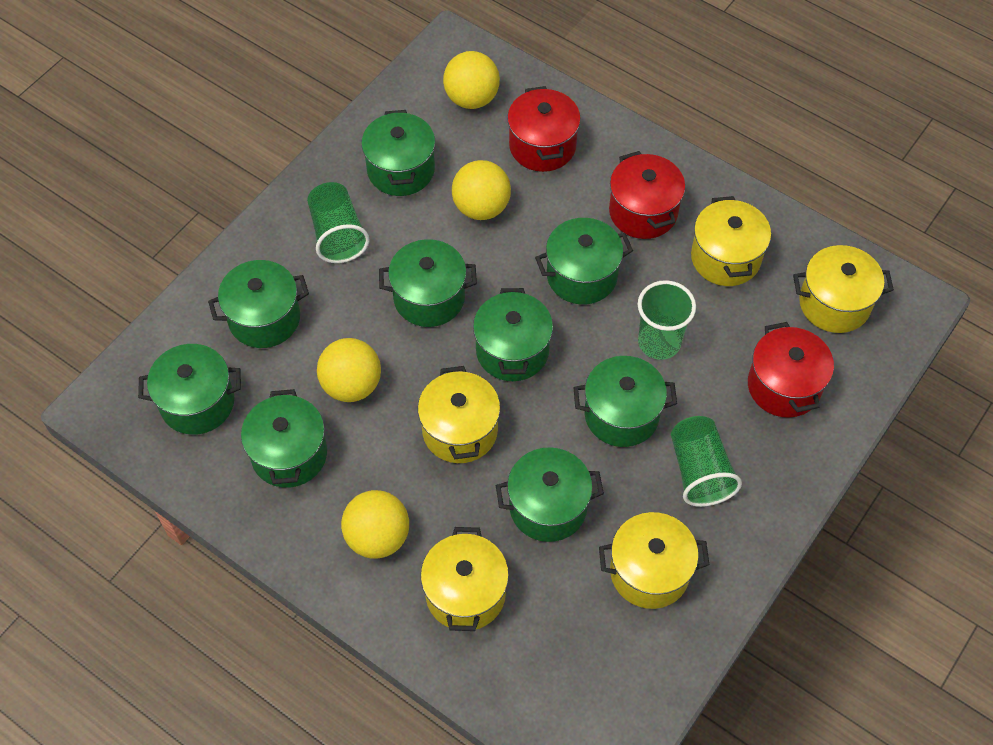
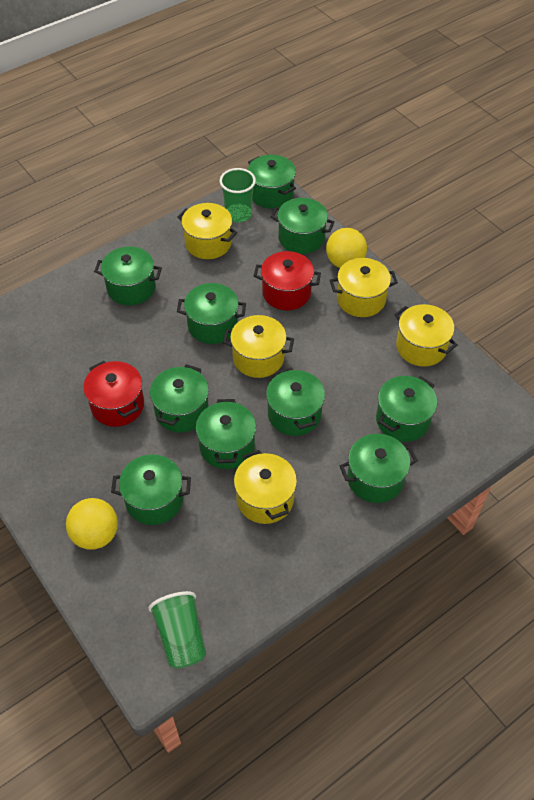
green cup: 3 -> 2
green pot: 9 -> 10
red pot: 3 -> 2
yellow ball: 4 -> 2

